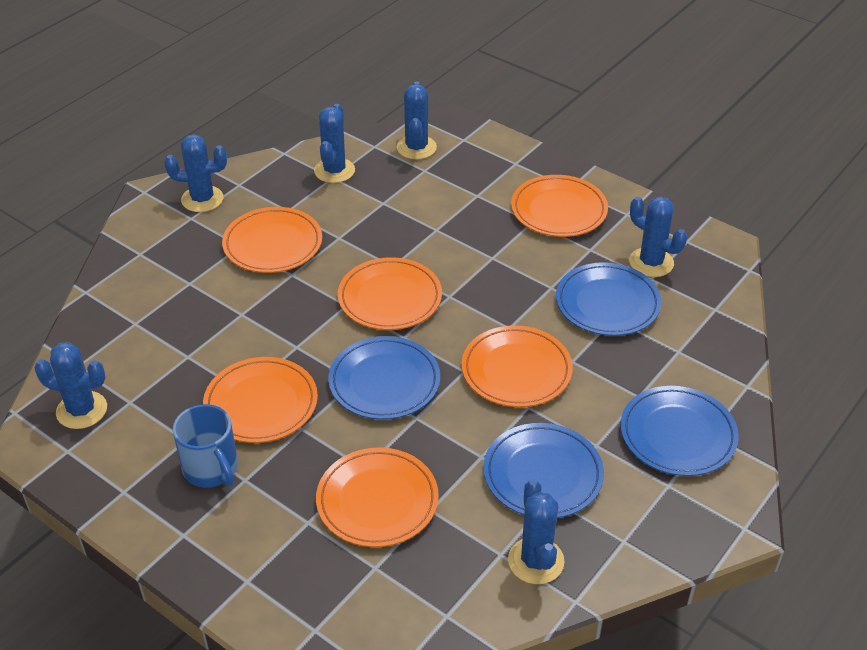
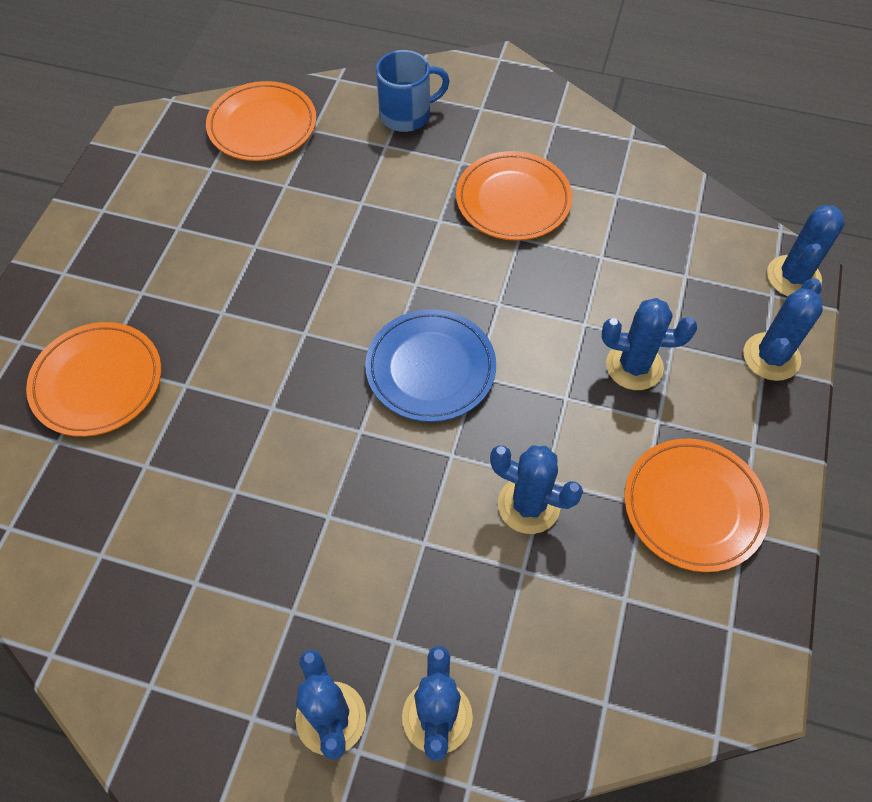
blue plate: 4 -> 1
orange plate: 6 -> 4

